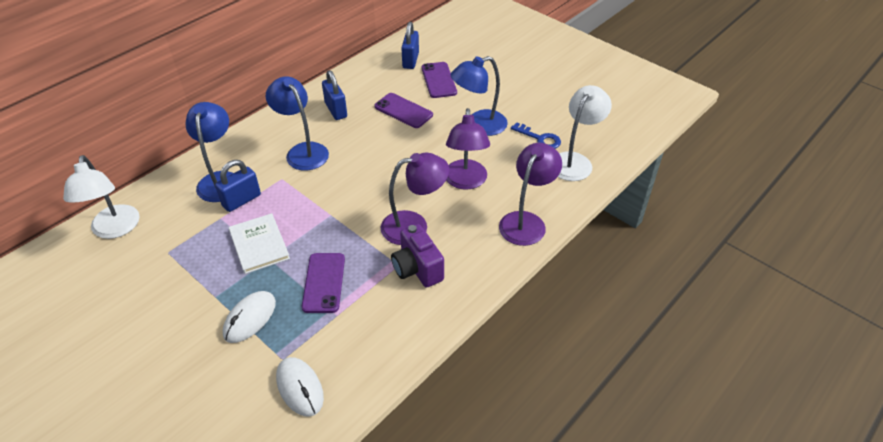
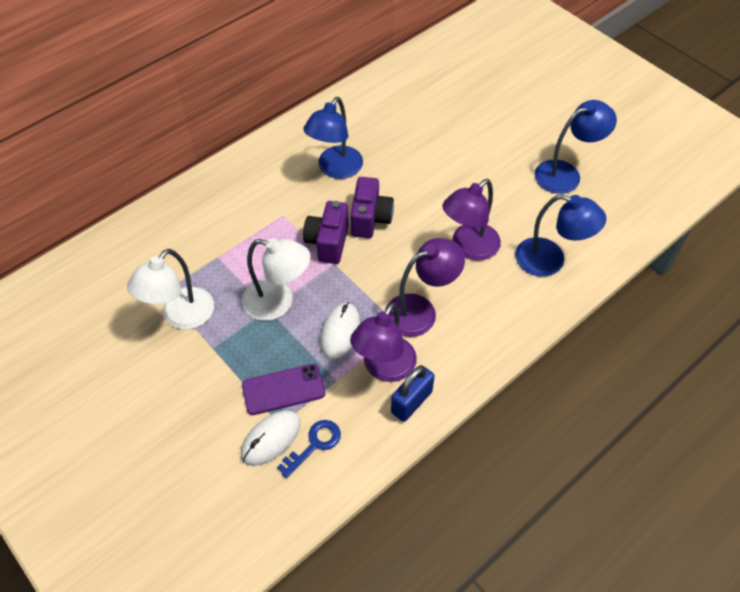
blue padlock: 3 -> 1
purple camera: 1 -> 2
purple phone: 3 -> 1
white book: 1 -> 0

